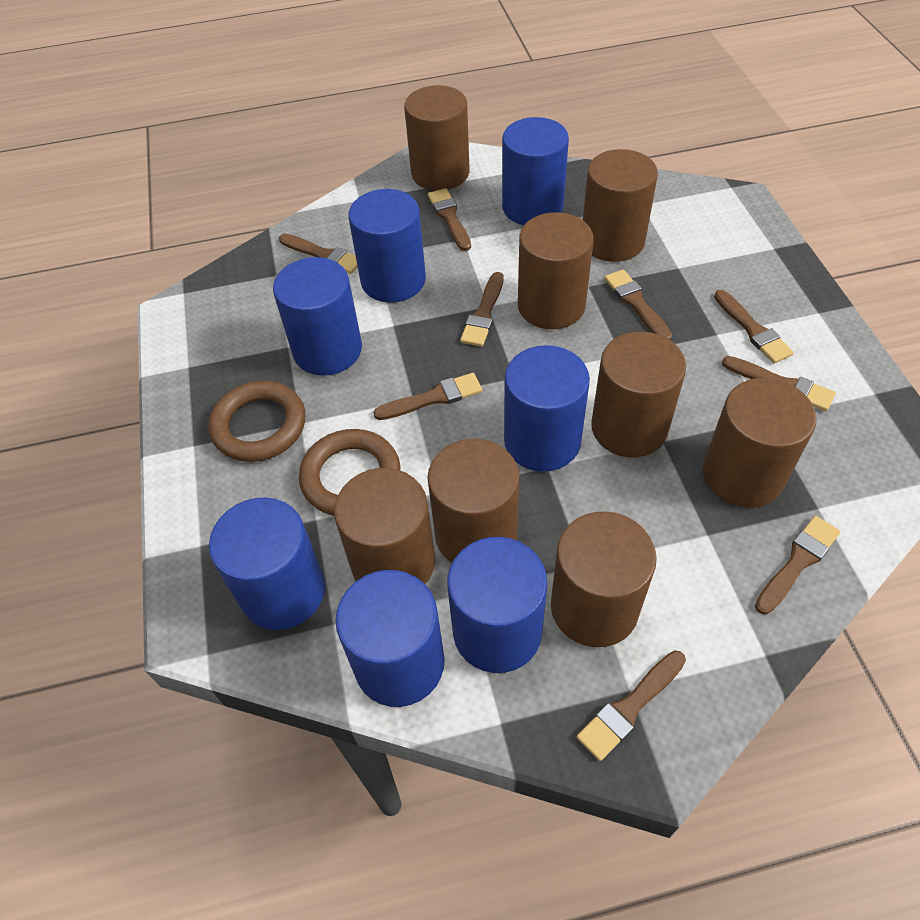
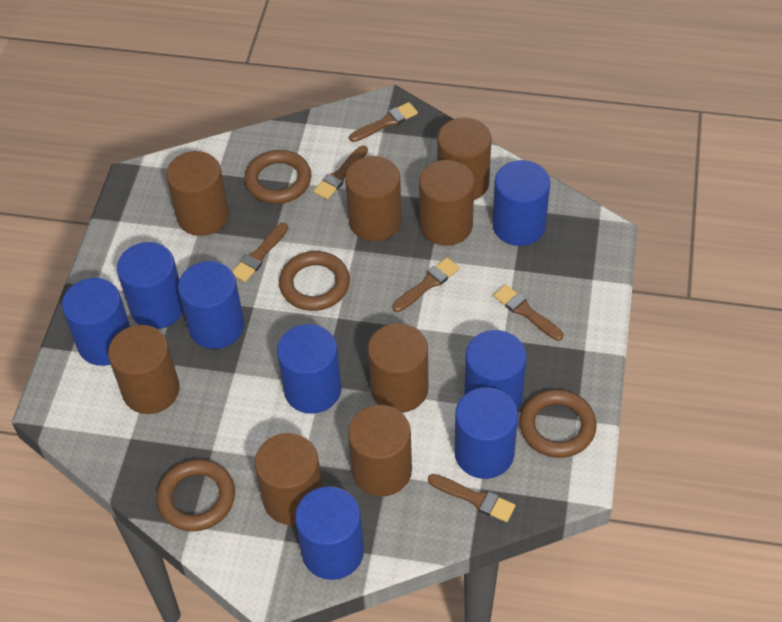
blue cylinder: 7 -> 8
brown brush: 9 -> 6
brown ring: 2 -> 4

